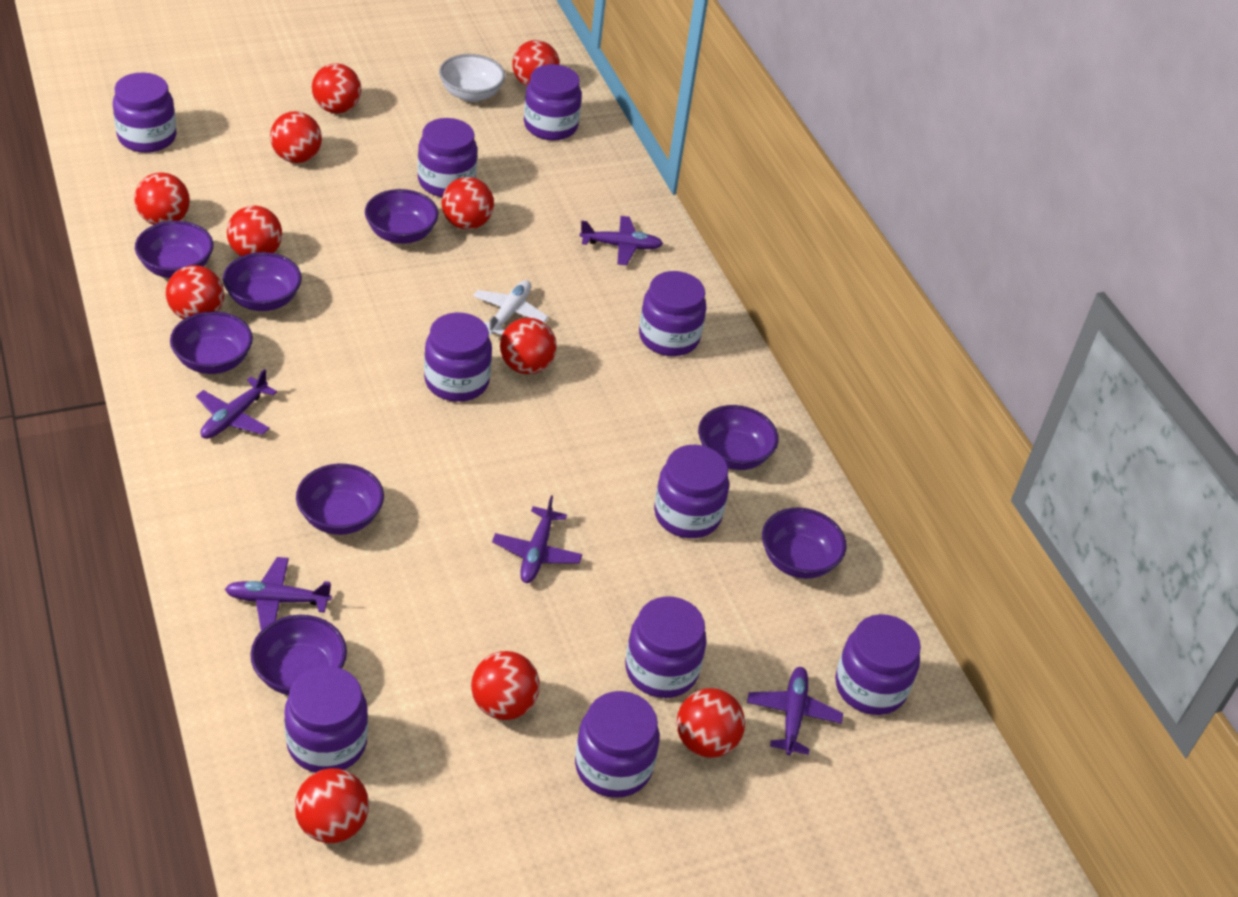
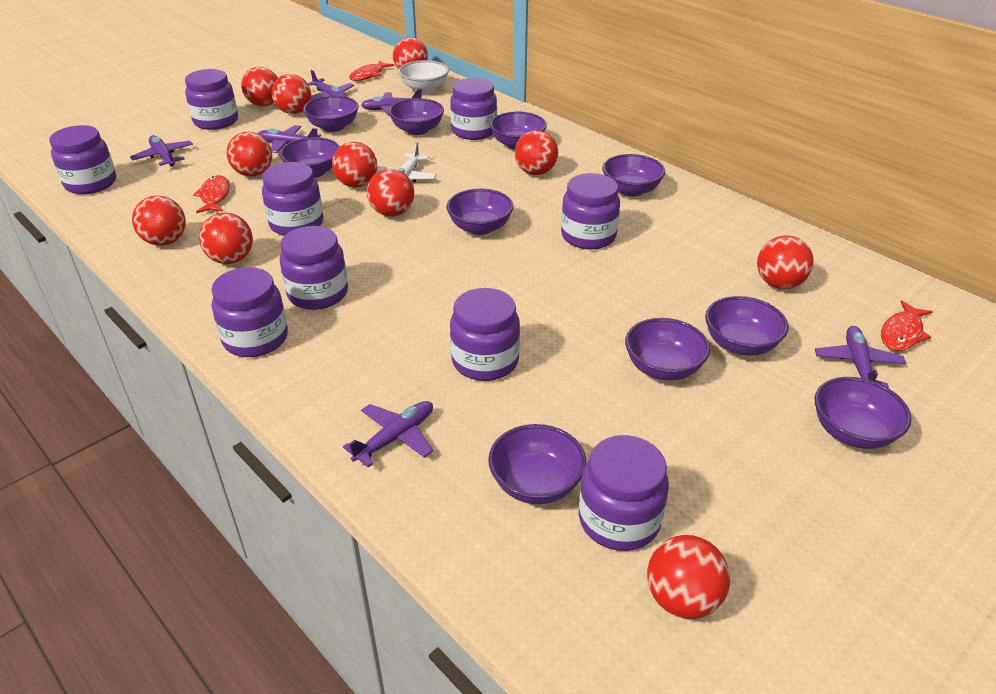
purple bowl: 8 -> 10
purple jar: 10 -> 9
purple plane: 5 -> 6
red fish: 0 -> 3

